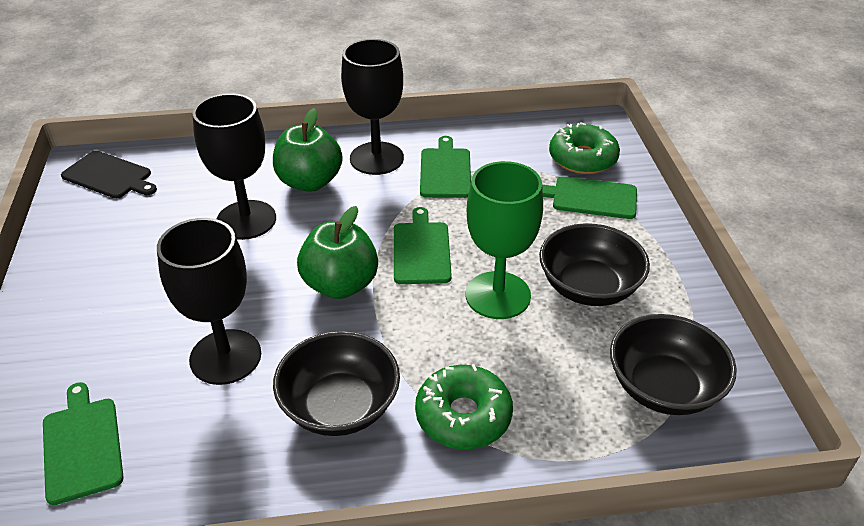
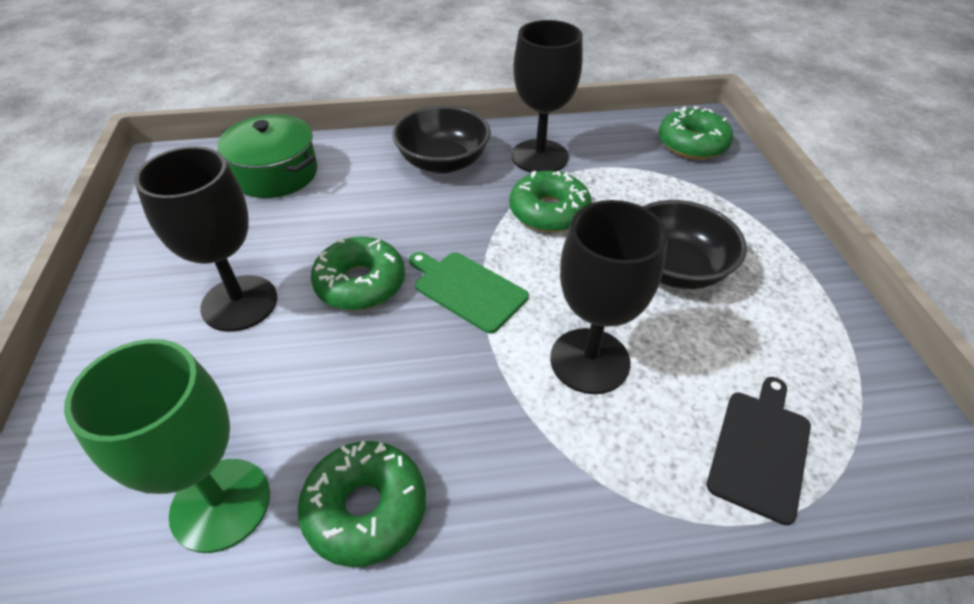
black bowl: 3 -> 2
green apple: 2 -> 0
green cutting board: 4 -> 1
green donut: 2 -> 4
green pot: 0 -> 1

